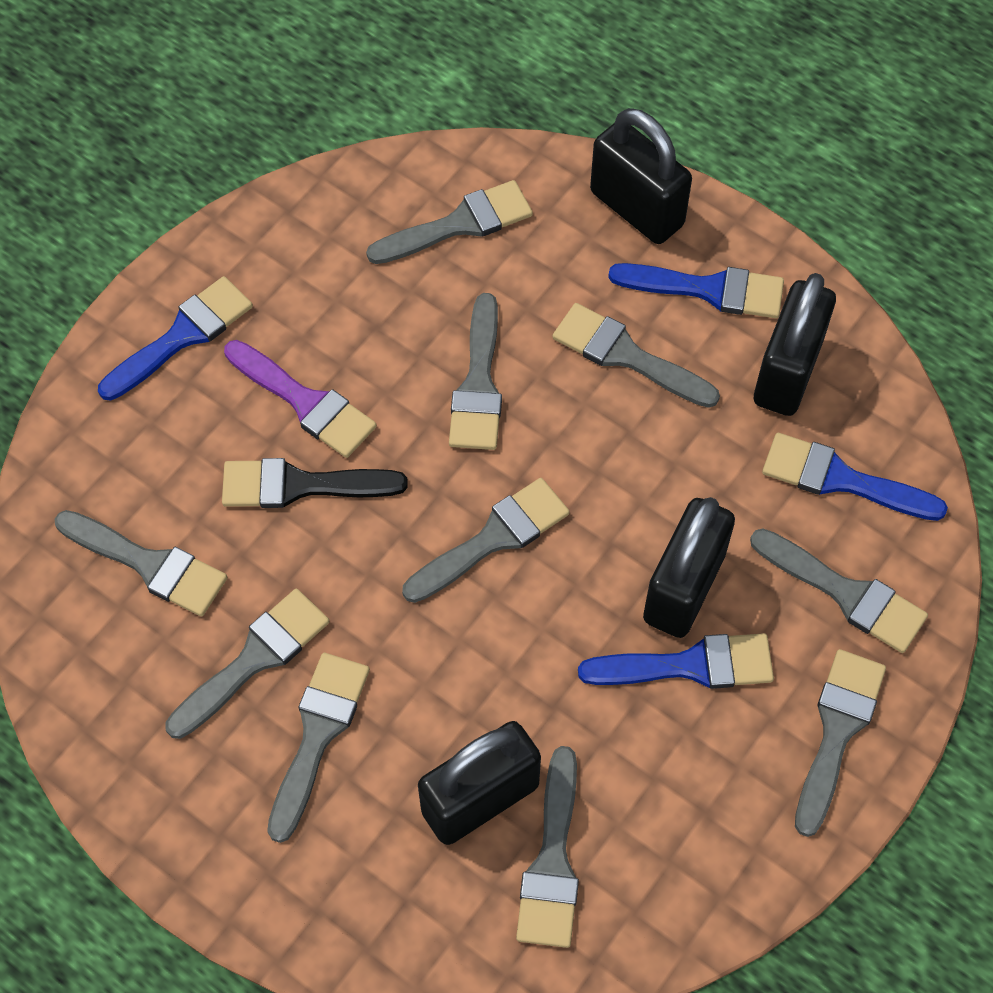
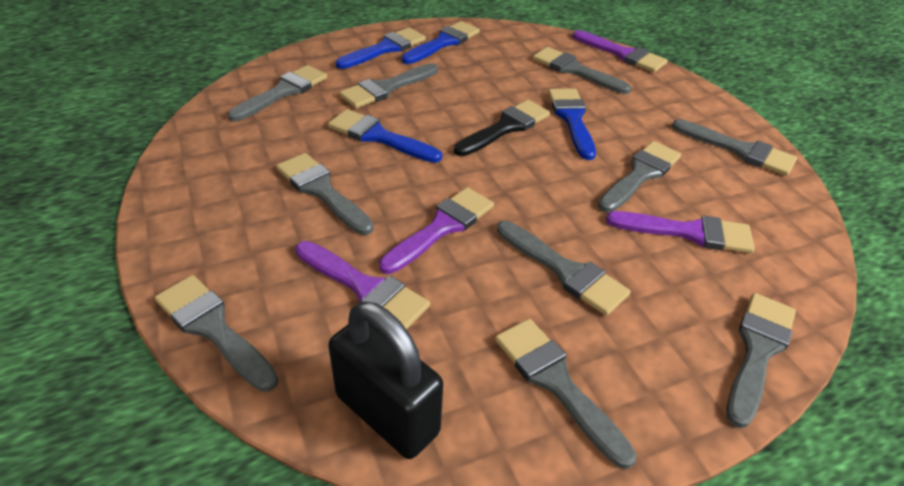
black padlock: 4 -> 1
purple brush: 1 -> 4

